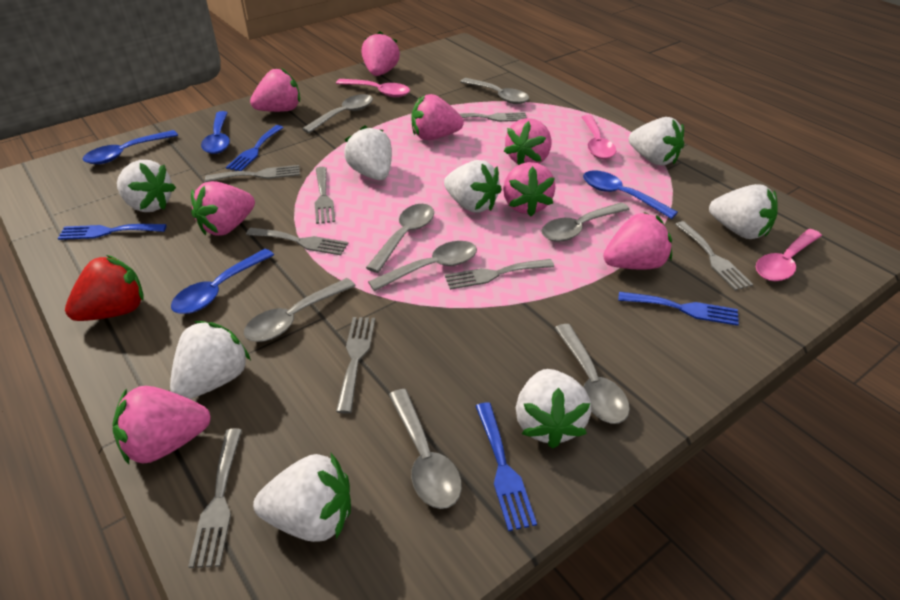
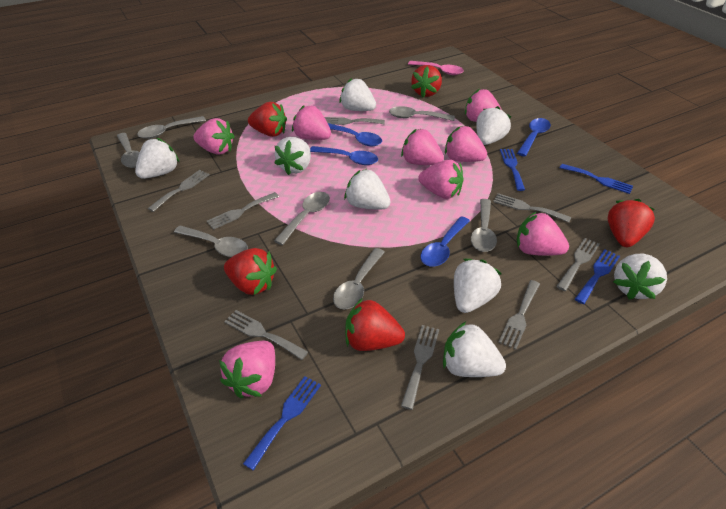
grey spoon: 8 -> 7
pink spoon: 3 -> 1
red strawberry: 1 -> 5

